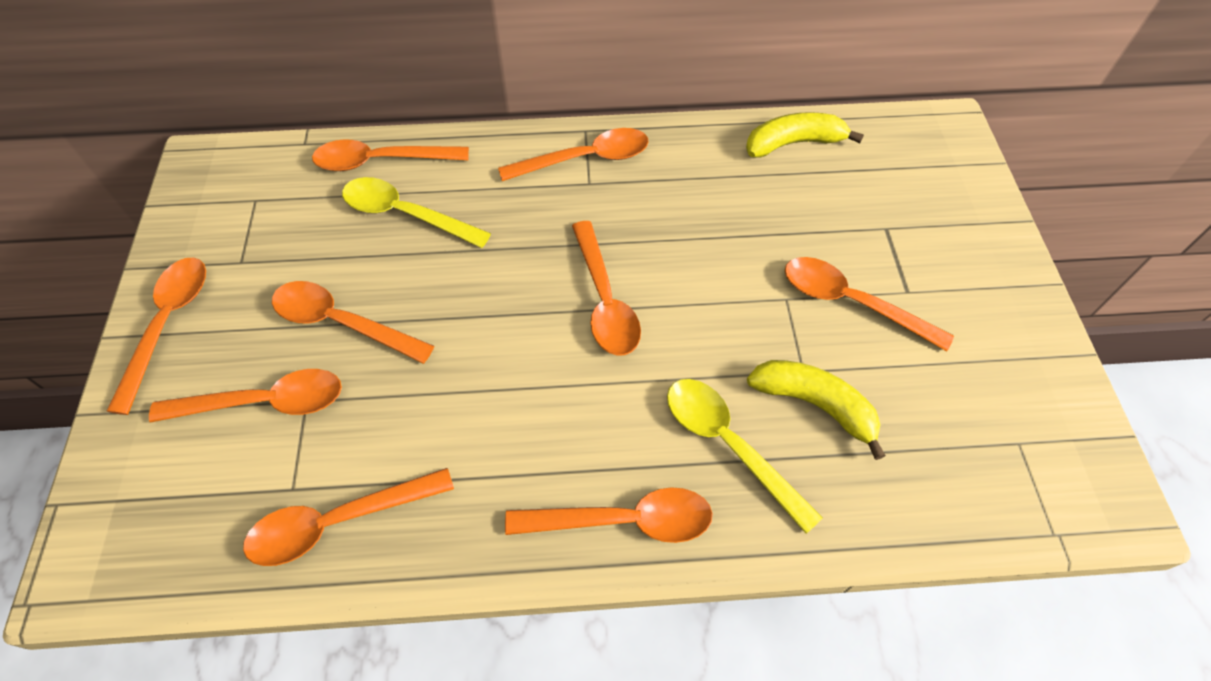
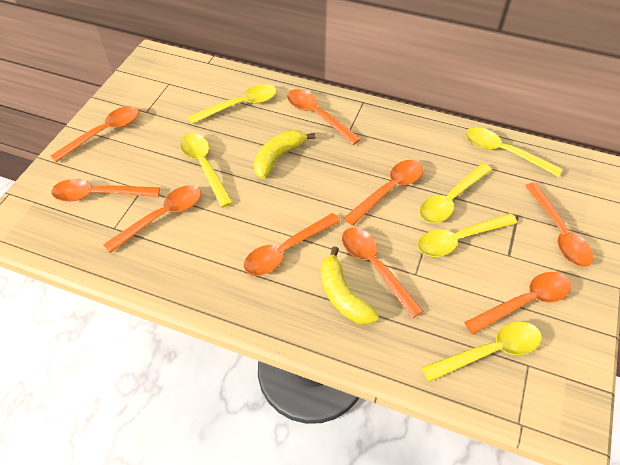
yellow spoon: 2 -> 6

